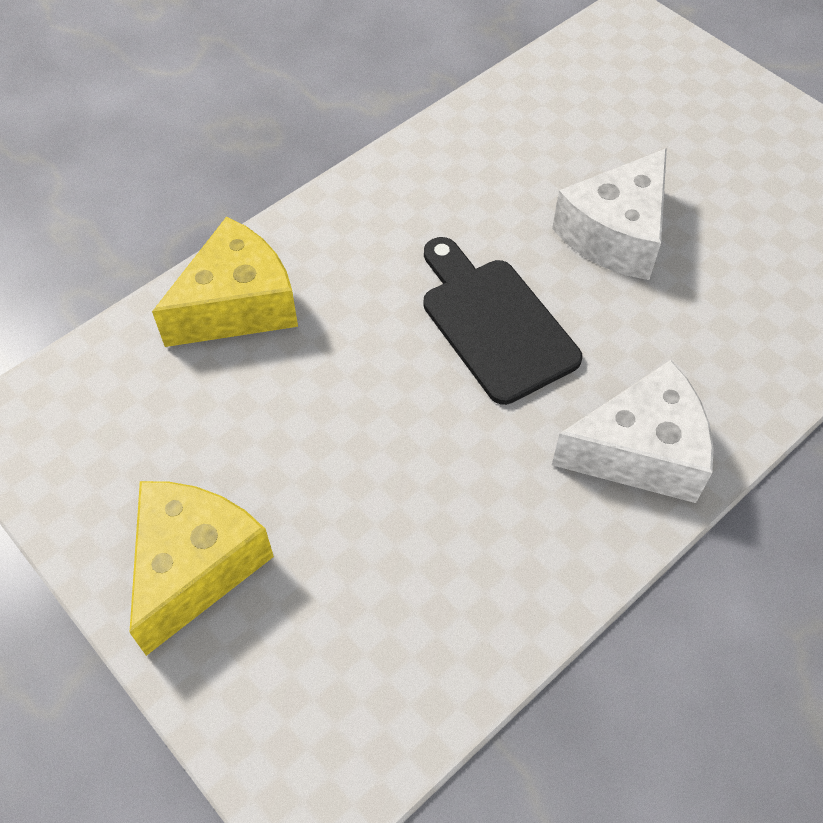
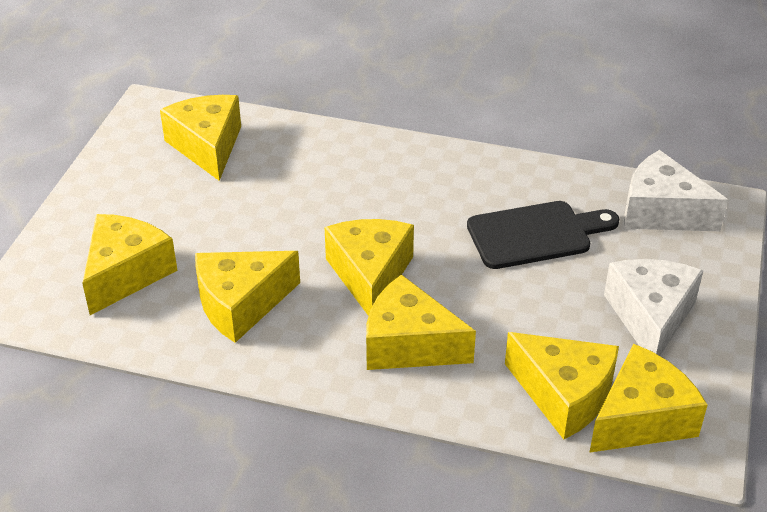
yellow cheese: 2 -> 7

